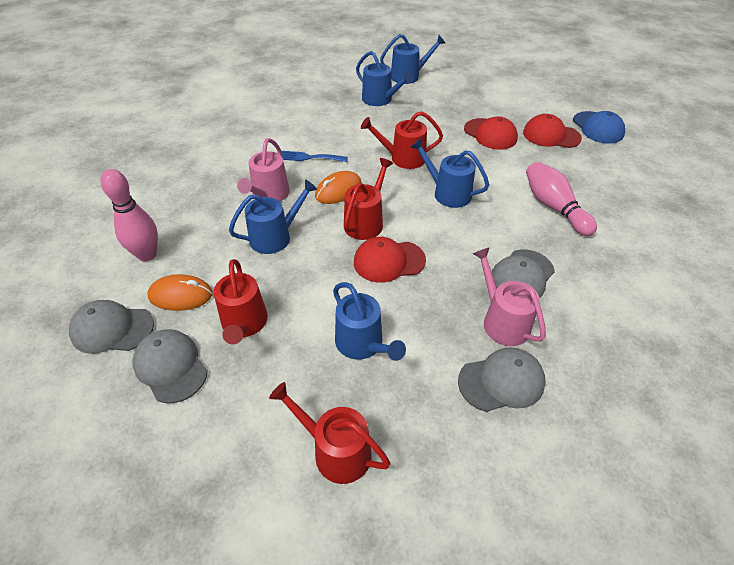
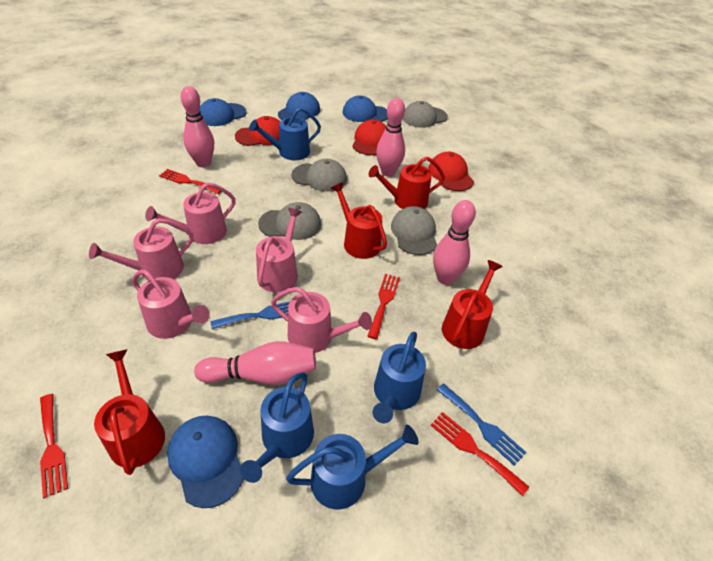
blue cap: 1 -> 4
blue fork: 1 -> 2
blue watering can: 5 -> 4
orange mouse: 2 -> 0
pink bowling pin: 2 -> 4
pink watering can: 2 -> 5
red fork: 0 -> 4

